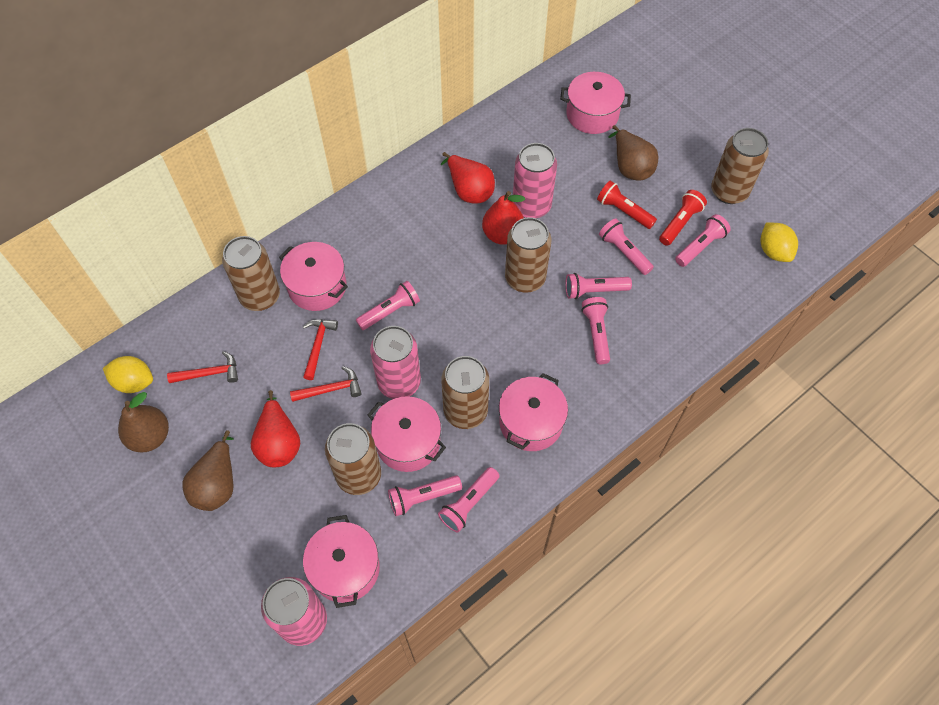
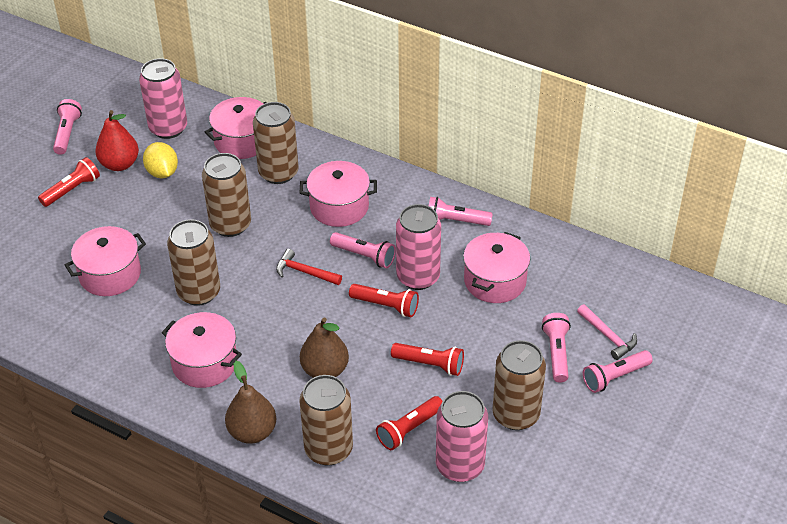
brown pear: 3 -> 2
pink flashlight: 7 -> 5
pink hammer: 0 -> 1
red flashlight: 2 -> 4
red hammer: 3 -> 1
red pear: 3 -> 1
yellow lemon: 2 -> 1

